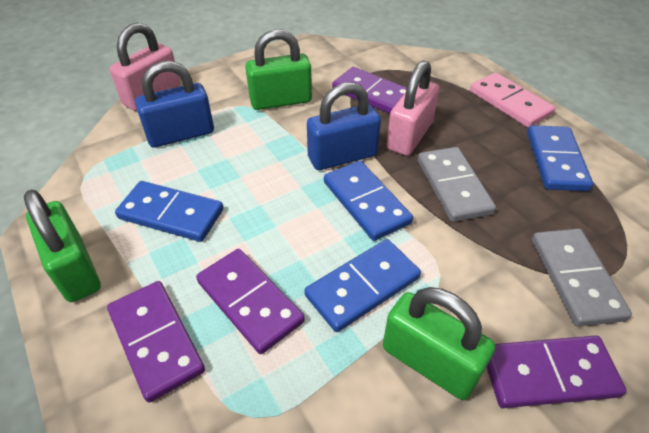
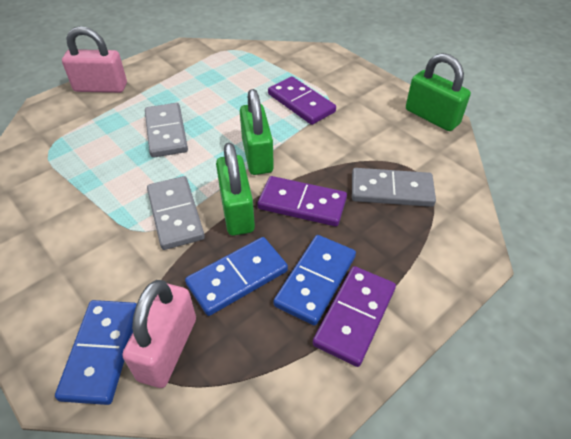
blue domino: 4 -> 3
blue padlock: 2 -> 0
grey domino: 2 -> 3
pink domino: 1 -> 0
purple domino: 4 -> 3

